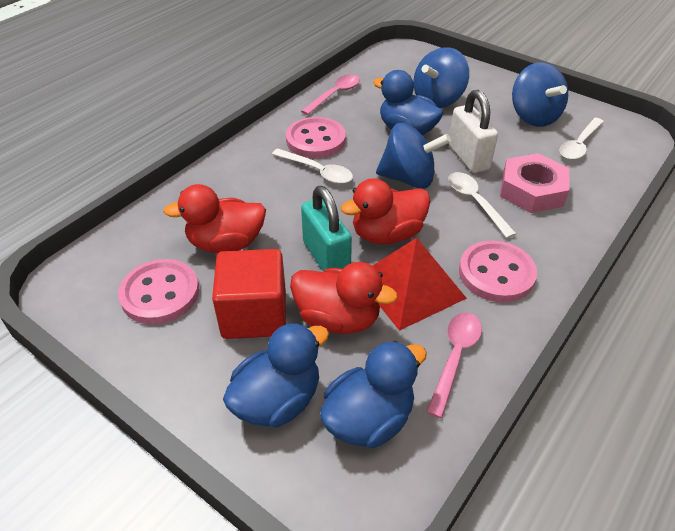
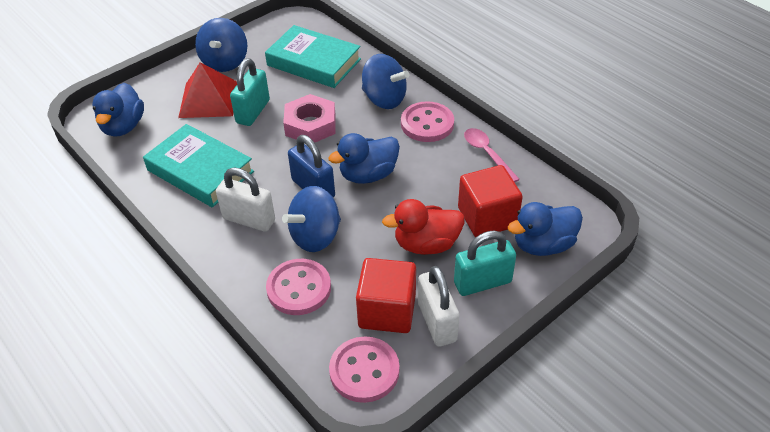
blue padlock: 0 -> 1
pink spoon: 2 -> 1
red cube: 1 -> 2
red duck: 3 -> 1
turquoise book: 0 -> 2
turquoise padlock: 1 -> 2
white padlock: 1 -> 2
white spoon: 3 -> 0

